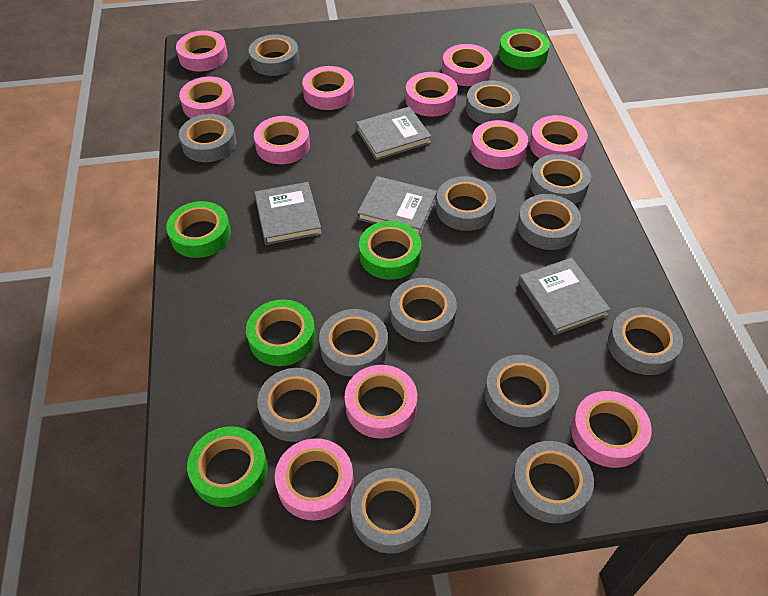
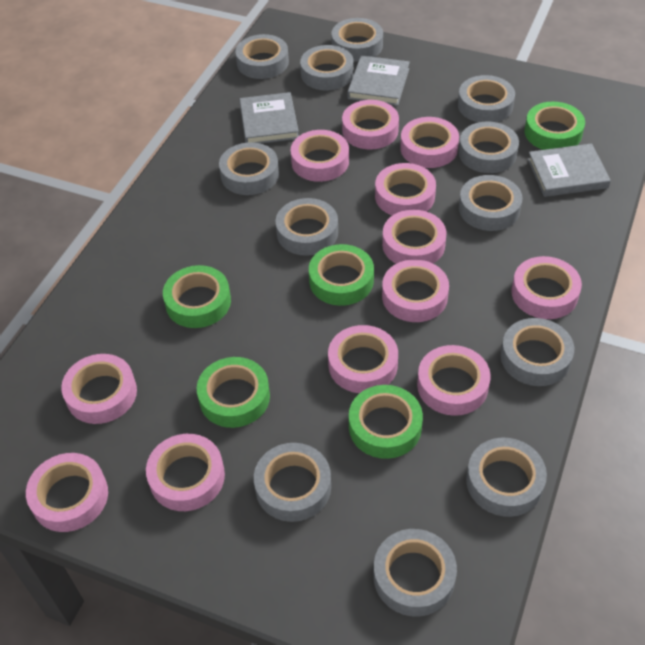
grey book: 4 -> 3
grey tape: 13 -> 12
pink tape: 11 -> 12

